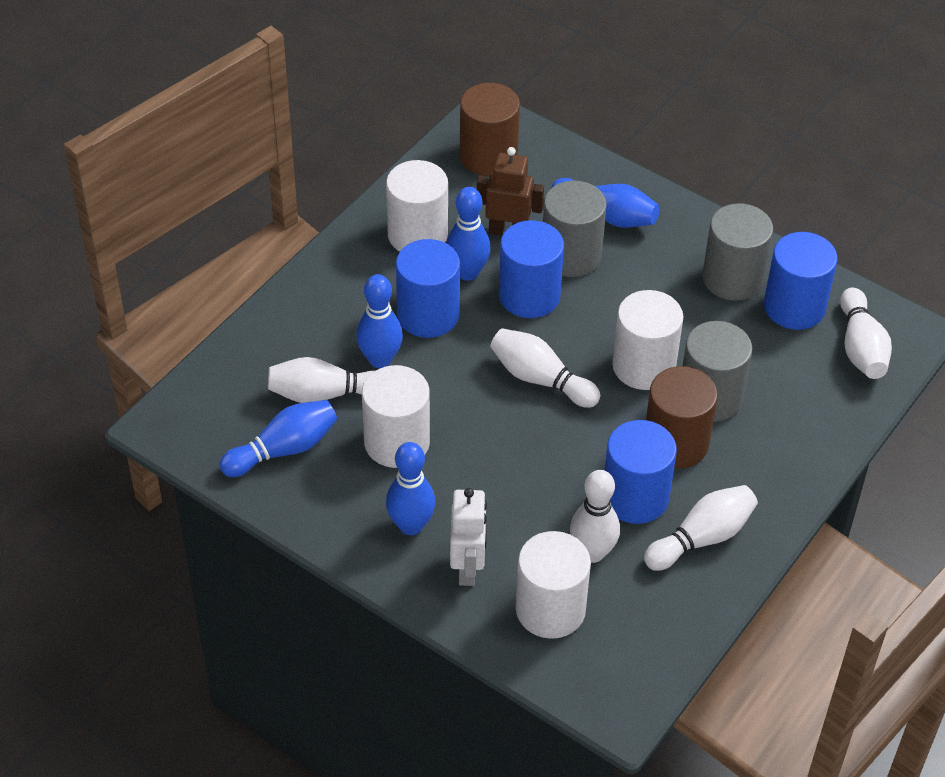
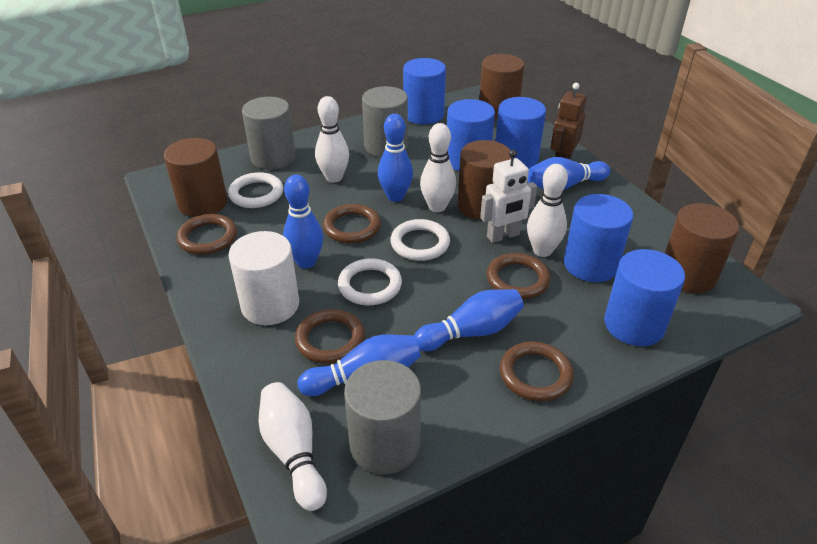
blue cylinder: 4 -> 5
brown cylinder: 2 -> 4
brown ring: 0 -> 5
white bowling pin: 5 -> 4
white cylinder: 4 -> 1
white ring: 0 -> 3

